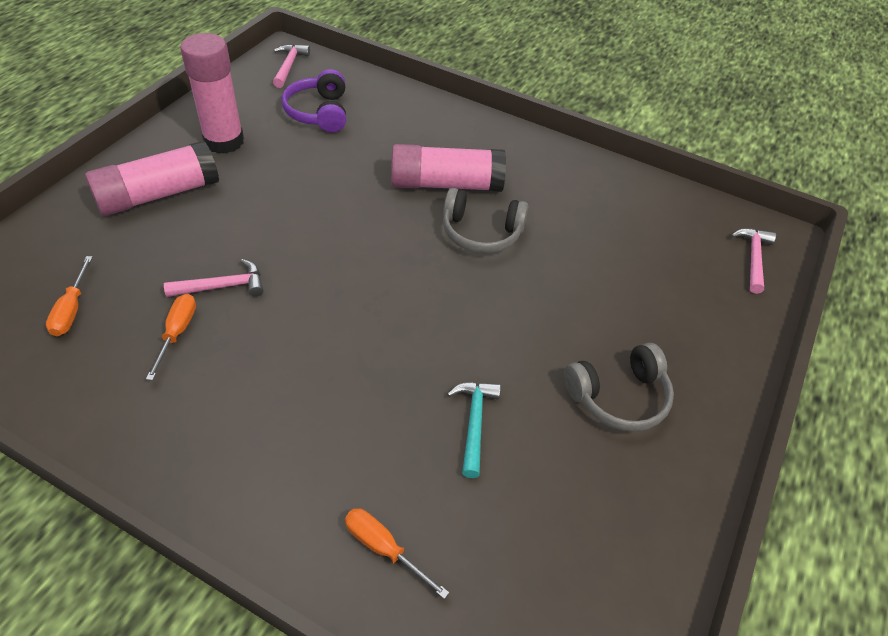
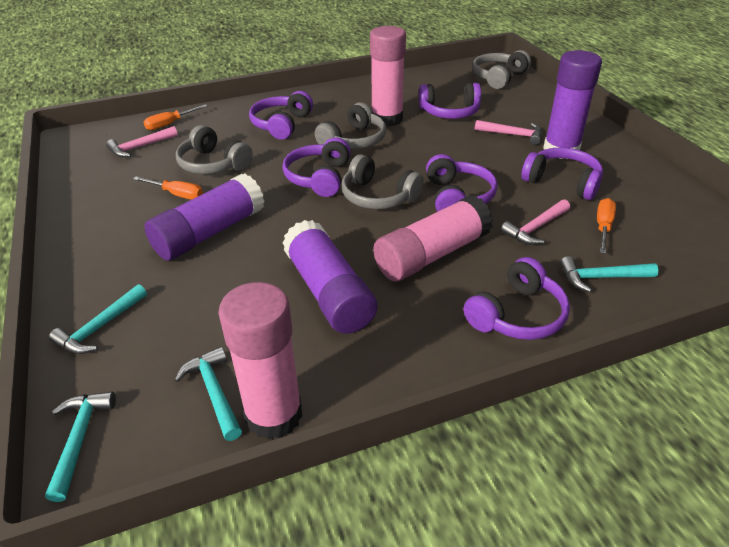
grey headphones: 2 -> 4
purple glue stick: 0 -> 3
purple headphones: 1 -> 6
turquoise hammer: 1 -> 4

